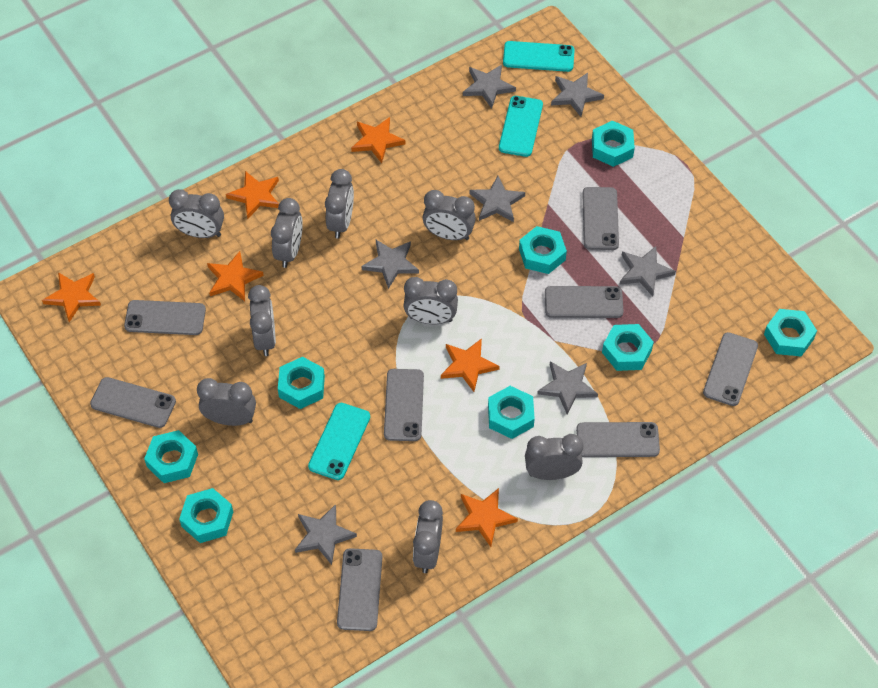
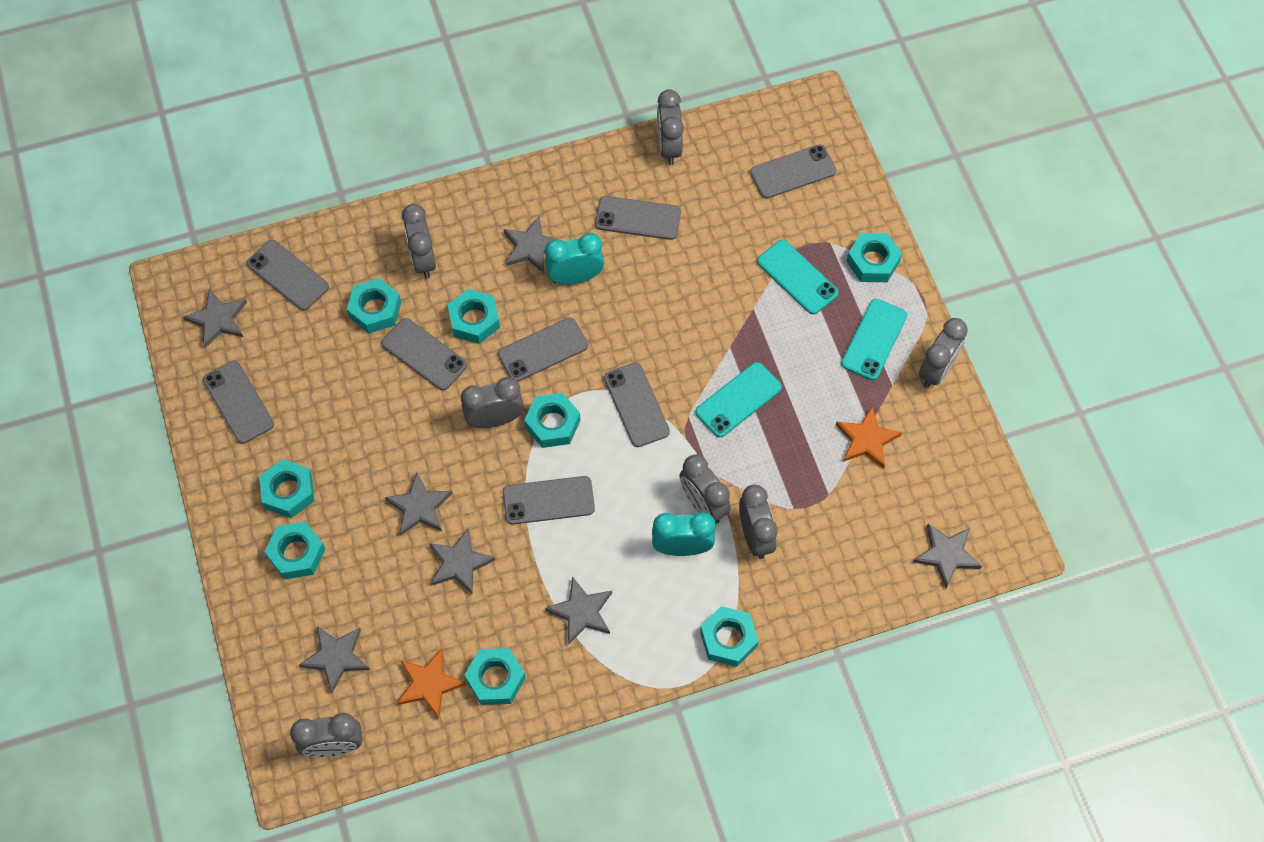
grey clock: 9 -> 7
orange star: 6 -> 2
turquoise clock: 0 -> 2

